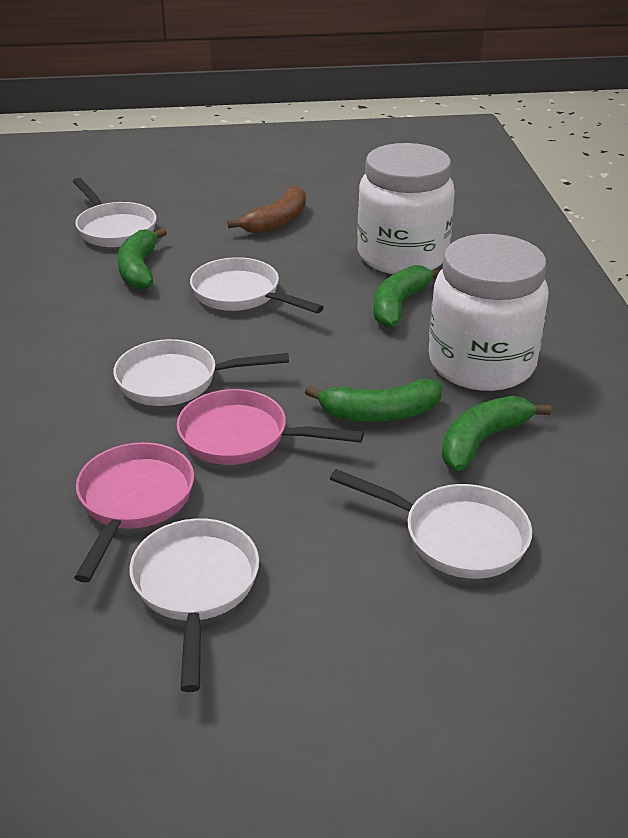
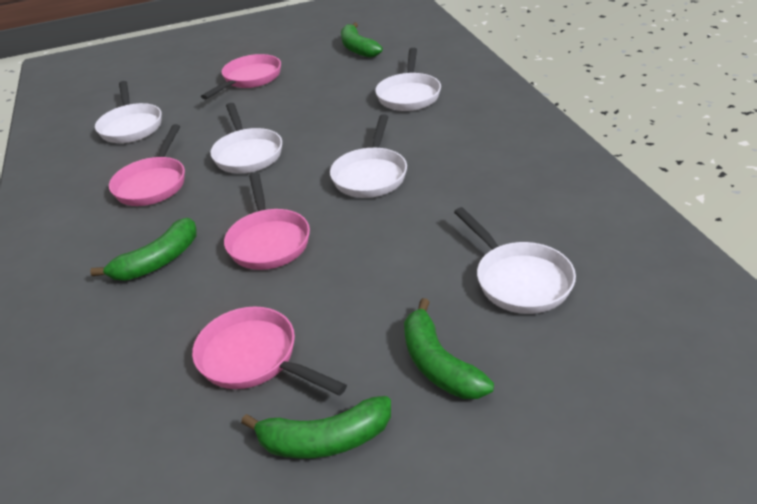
brown banana: 1 -> 0
pink pan: 2 -> 4
white jar: 2 -> 0

